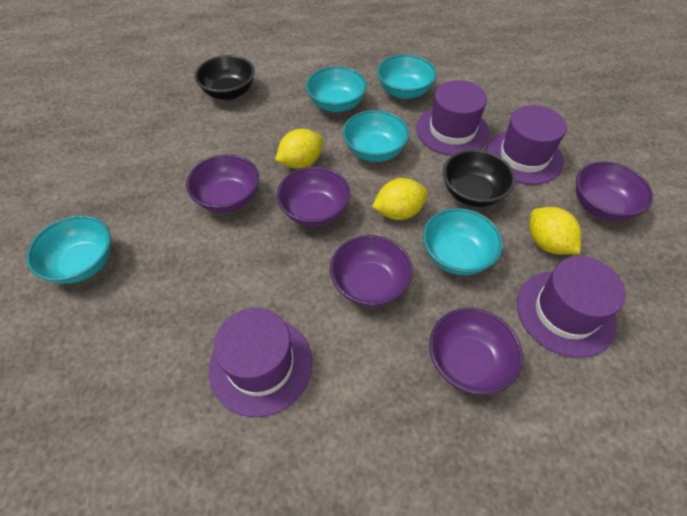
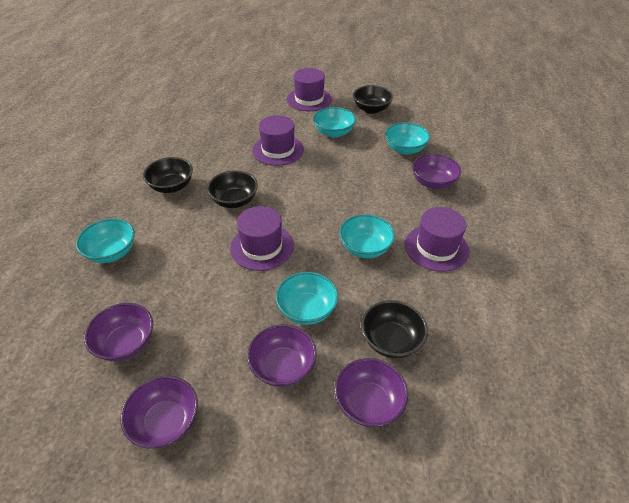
black bowl: 2 -> 4
yellow lemon: 3 -> 0

